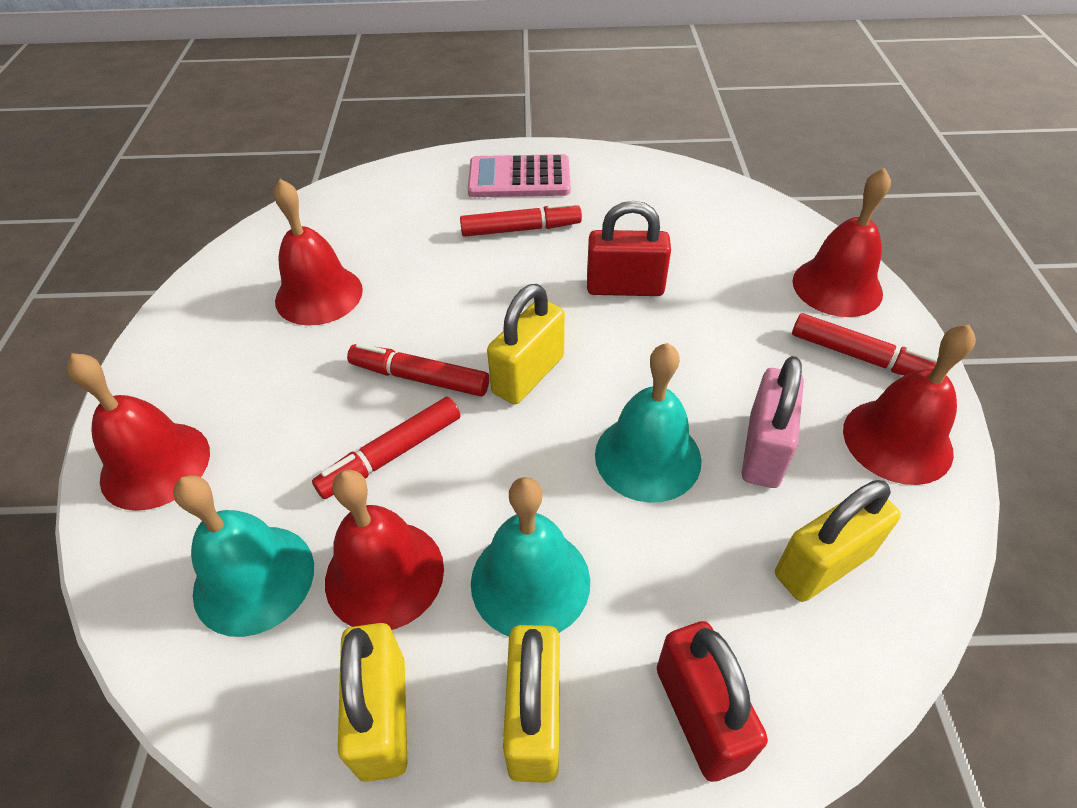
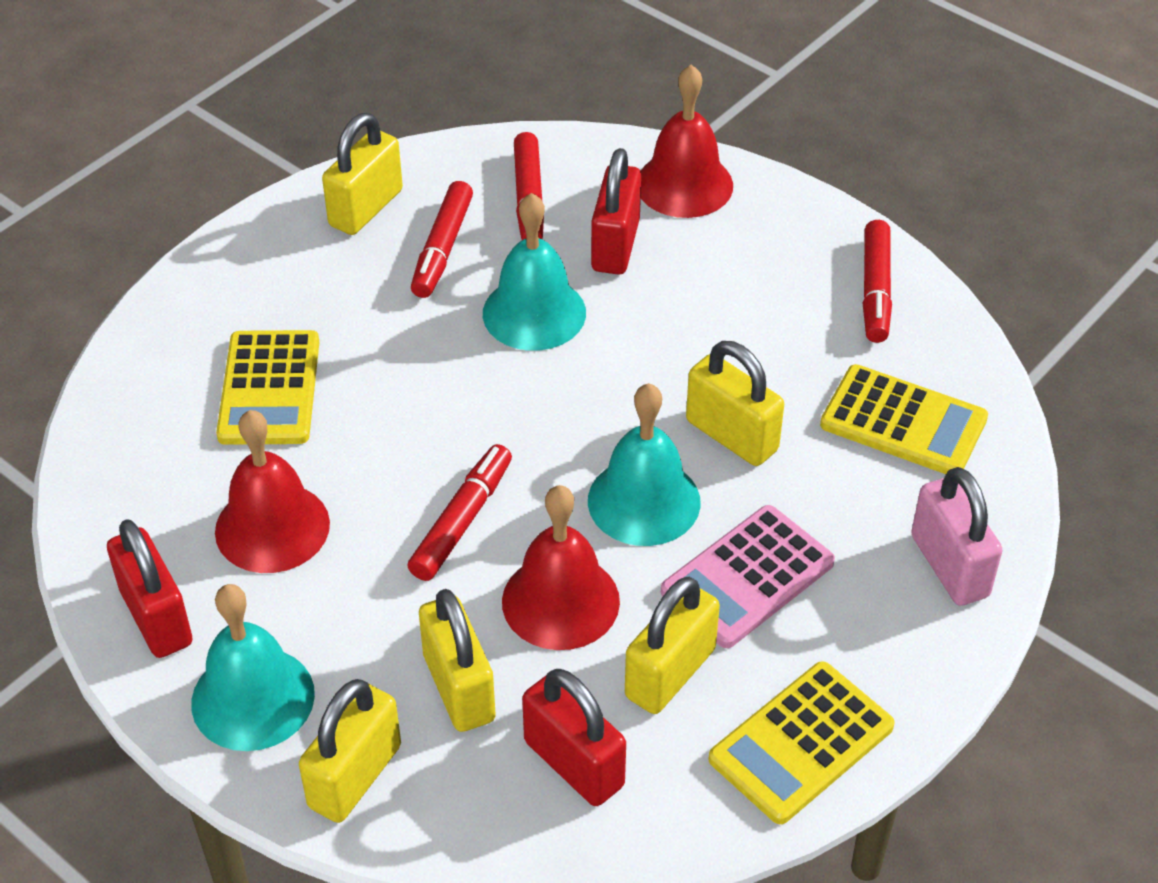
red bell: 5 -> 3
red padlock: 2 -> 3
yellow calculator: 0 -> 3
yellow padlock: 4 -> 5

